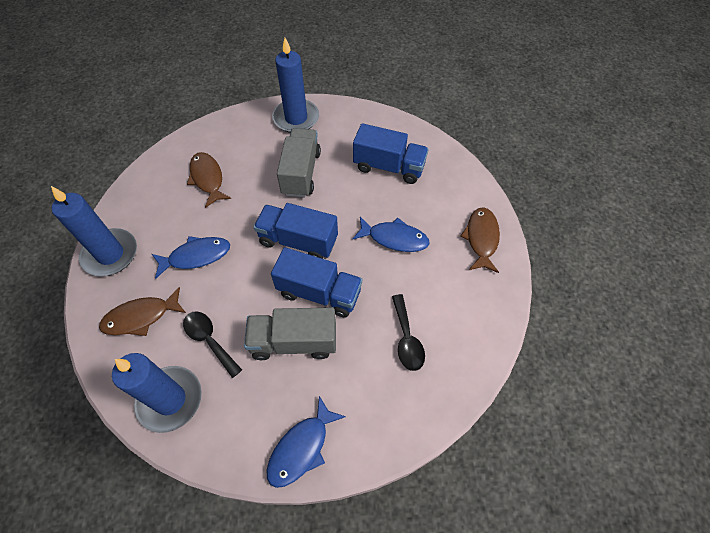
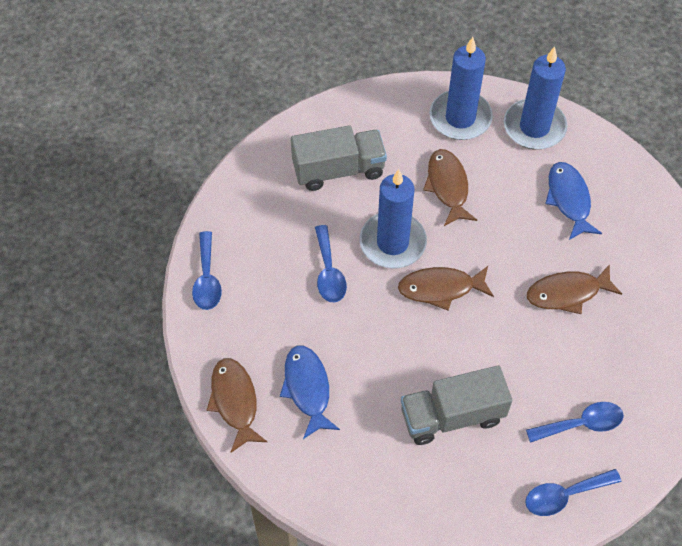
black spoon: 2 -> 0
blue fish: 3 -> 2
blue spoon: 0 -> 4
blue truck: 3 -> 0
brown fish: 3 -> 4

